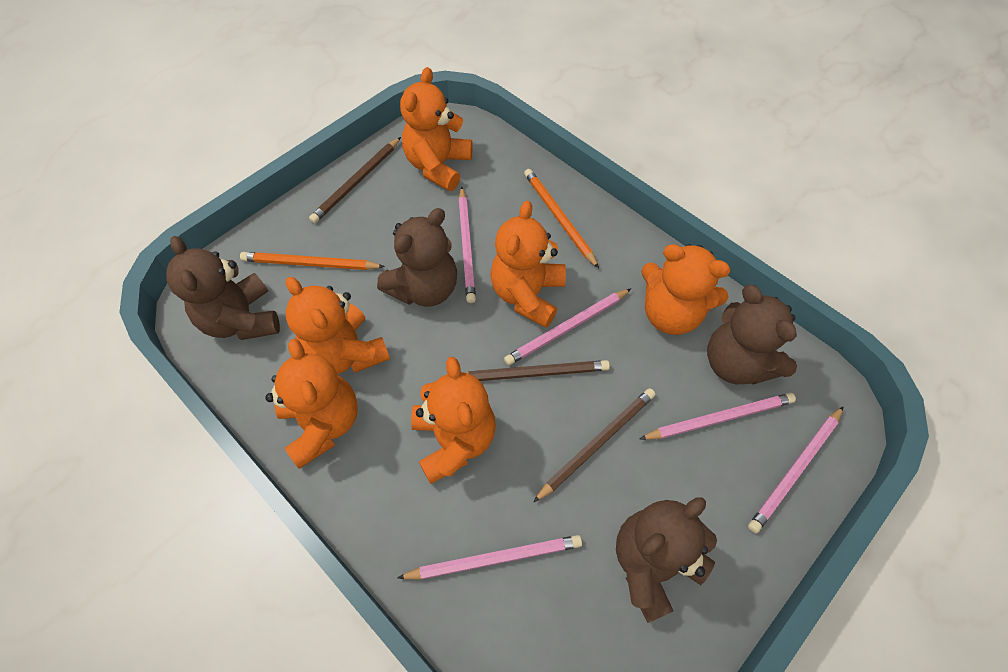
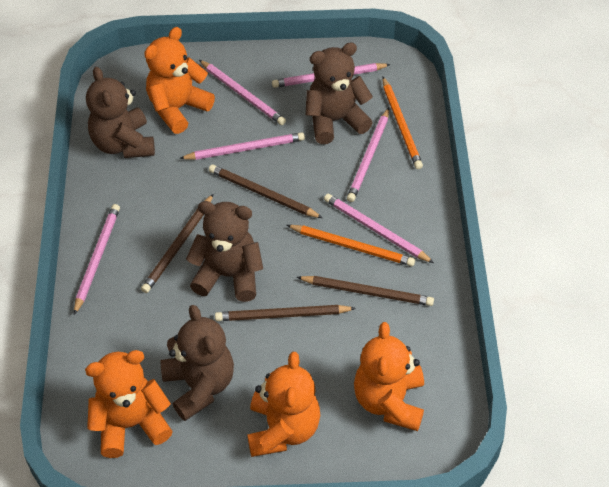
brown pencil: 3 -> 4
orange teddy bear: 6 -> 4
pink pencil: 5 -> 6

